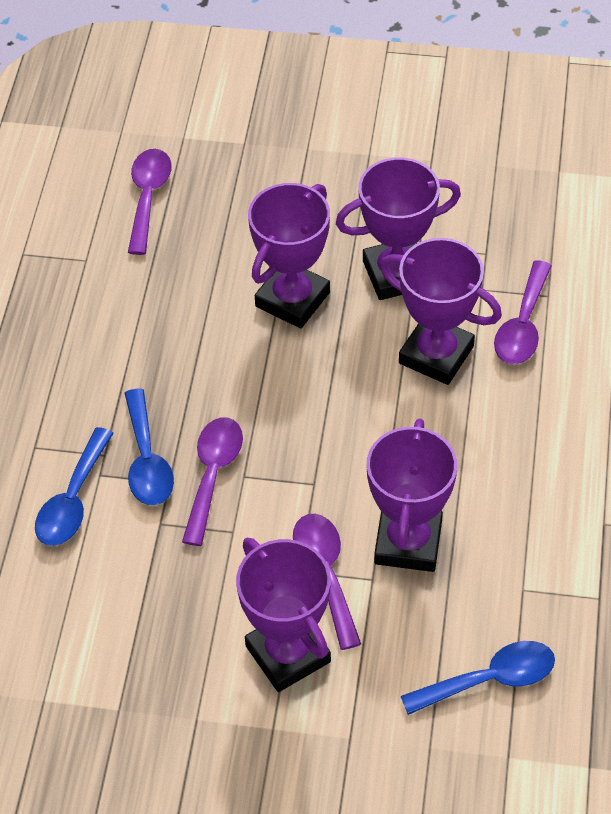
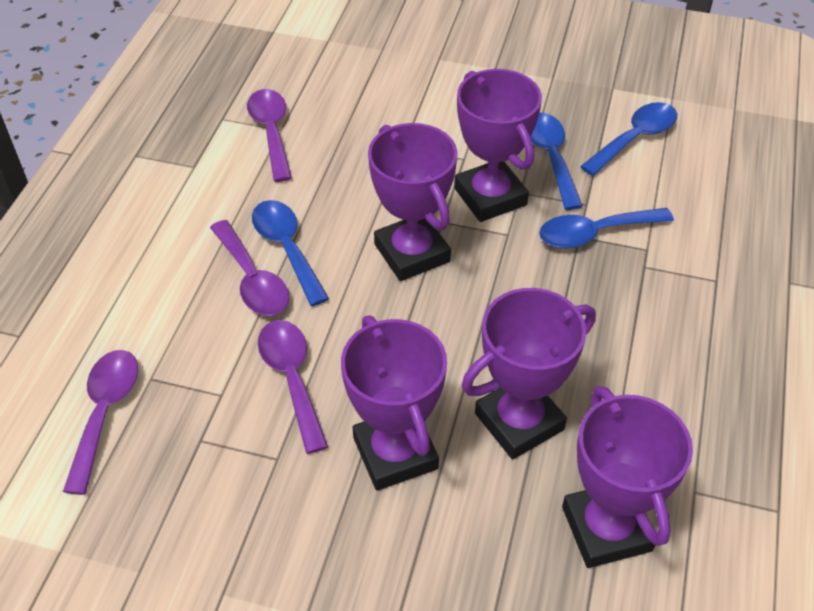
blue spoon: 3 -> 4

